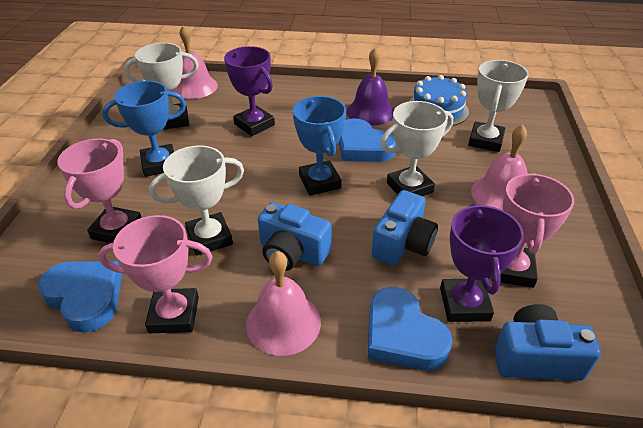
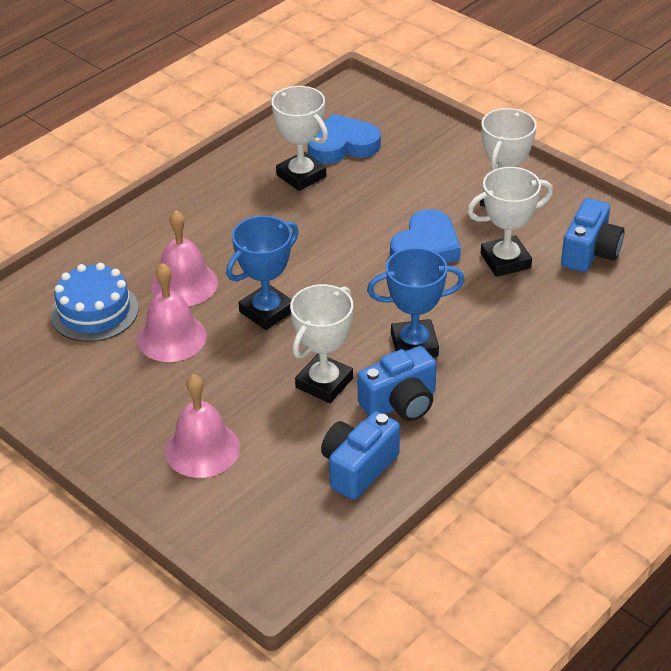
blue heart: 3 -> 2
pink trophy: 3 -> 0
purple bell: 1 -> 0
purple trophy: 2 -> 0

